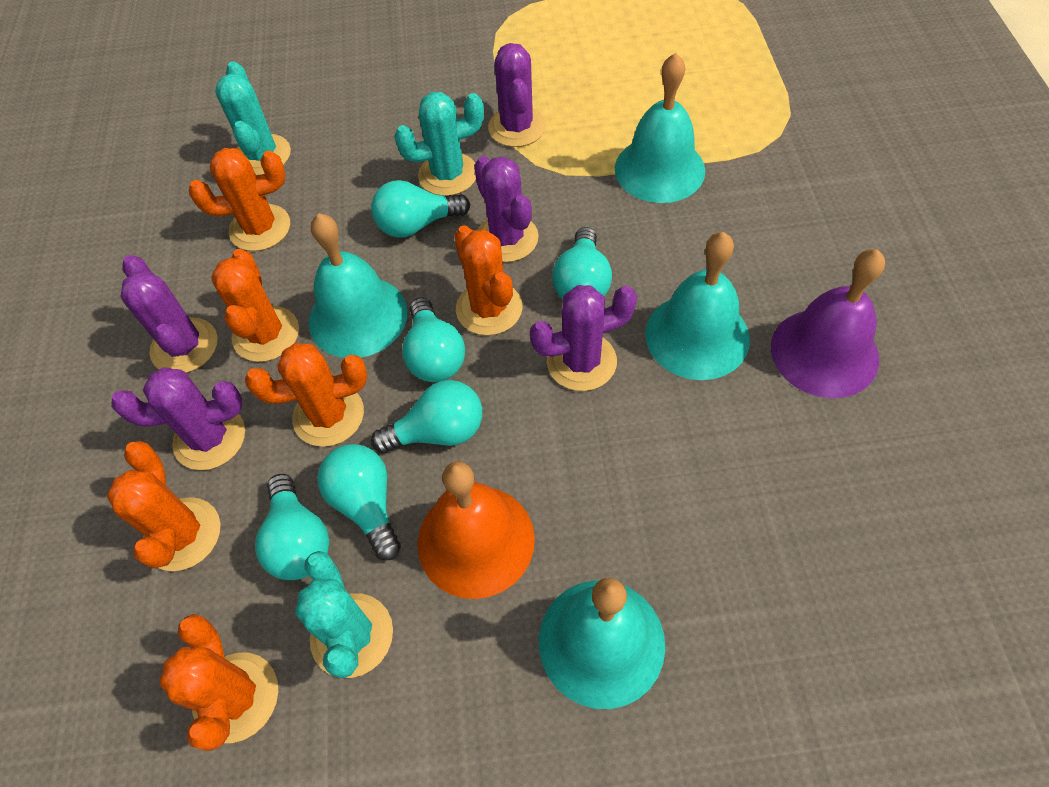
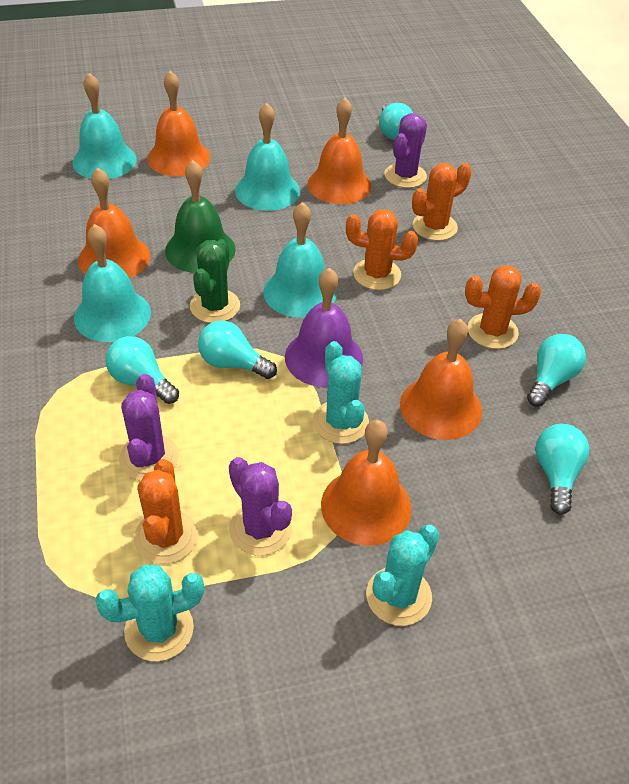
green bell: 0 -> 1
green cactus: 0 -> 1
orange bell: 1 -> 5
orange cactus: 6 -> 4
purple cactus: 5 -> 3
turquoise light bulb: 6 -> 5

